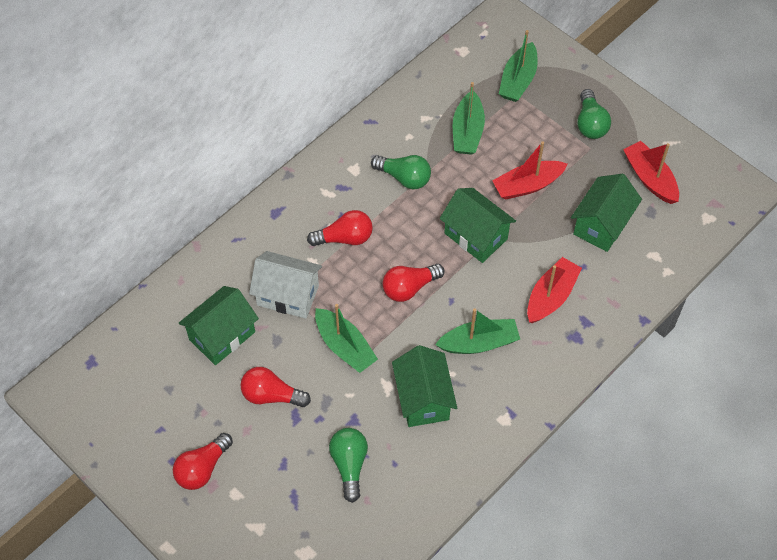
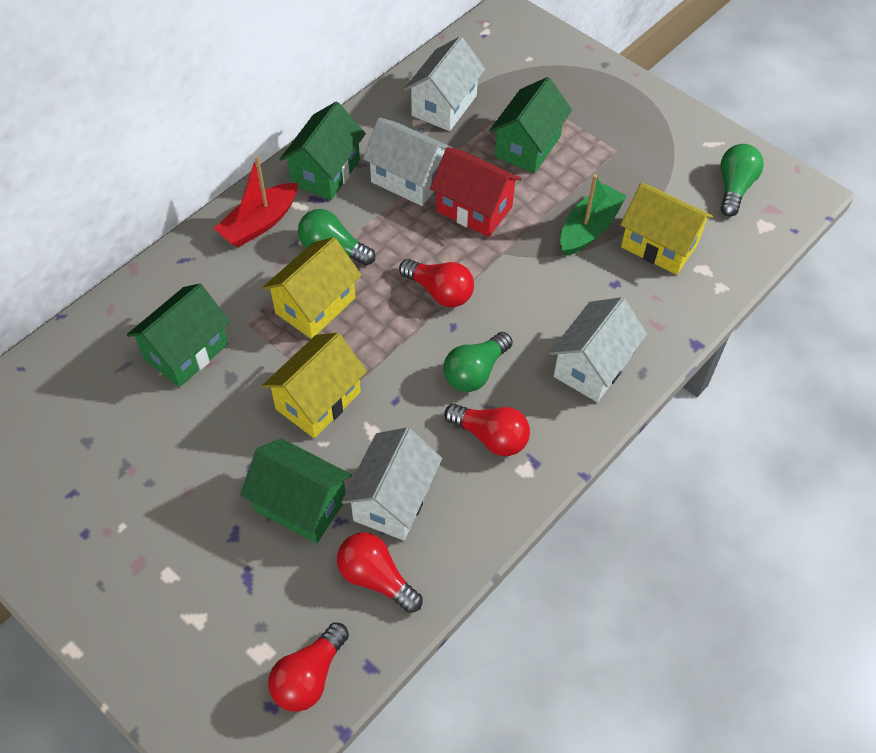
green boat: 4 -> 1
red boat: 3 -> 1
red house: 0 -> 1
white house: 1 -> 4
yellow house: 0 -> 3

